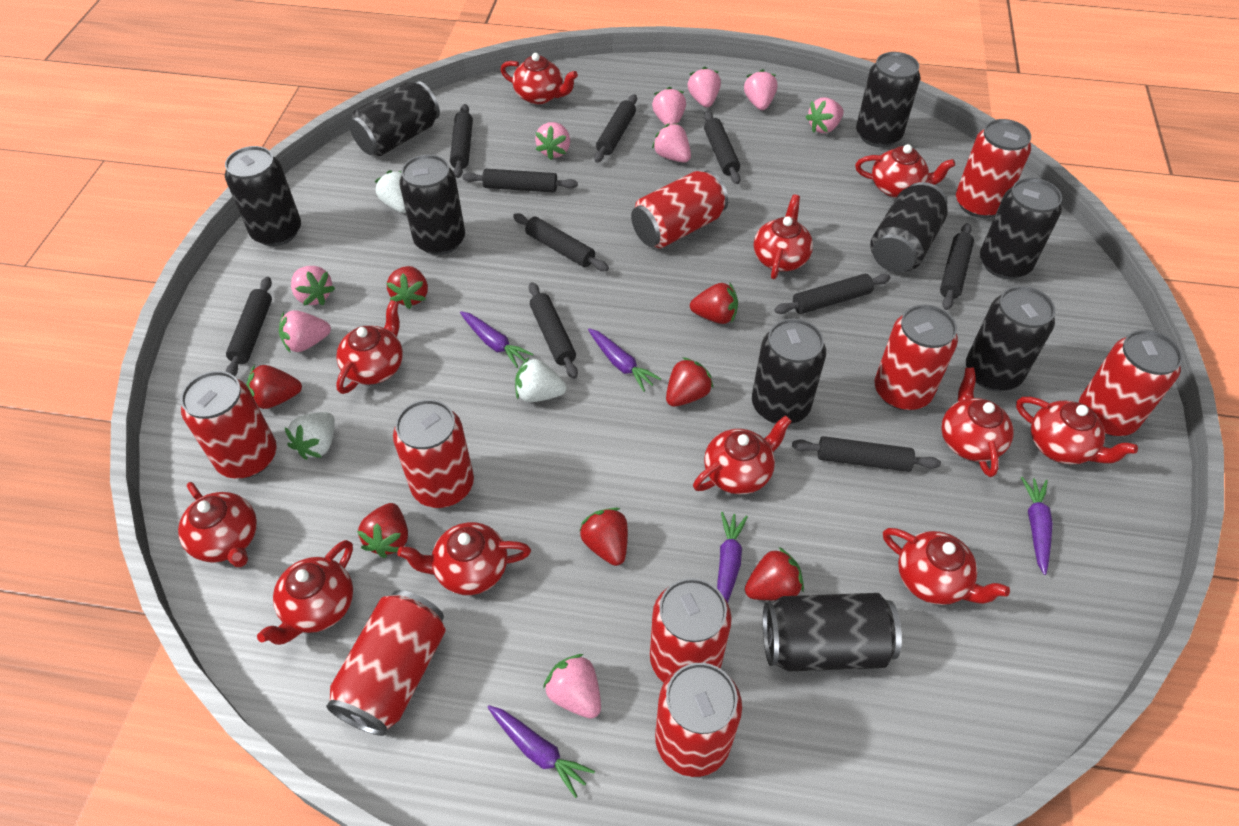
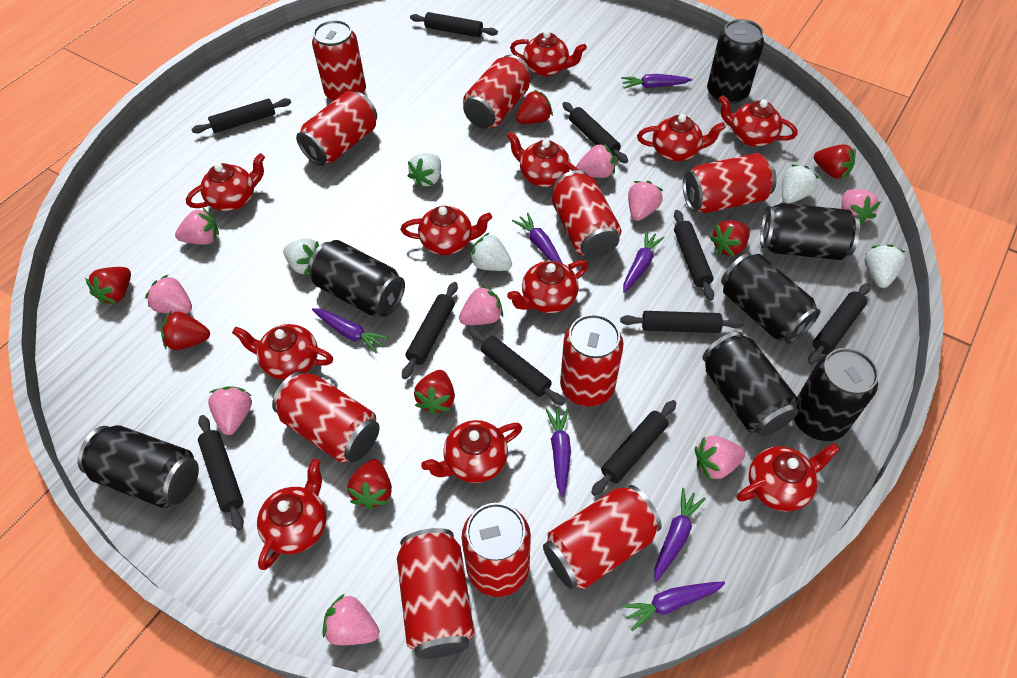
black can: 9 -> 7
purple carrot: 5 -> 7
red can: 9 -> 10
white strawberry: 3 -> 5

